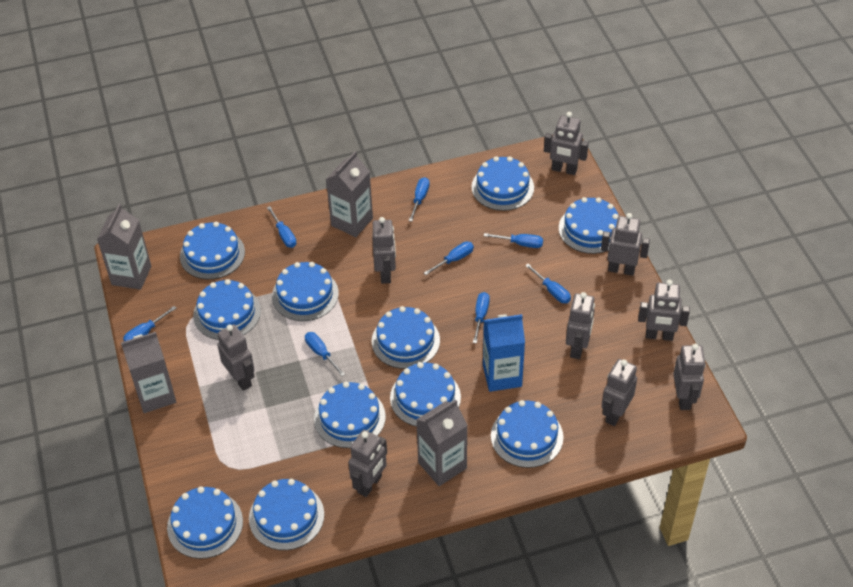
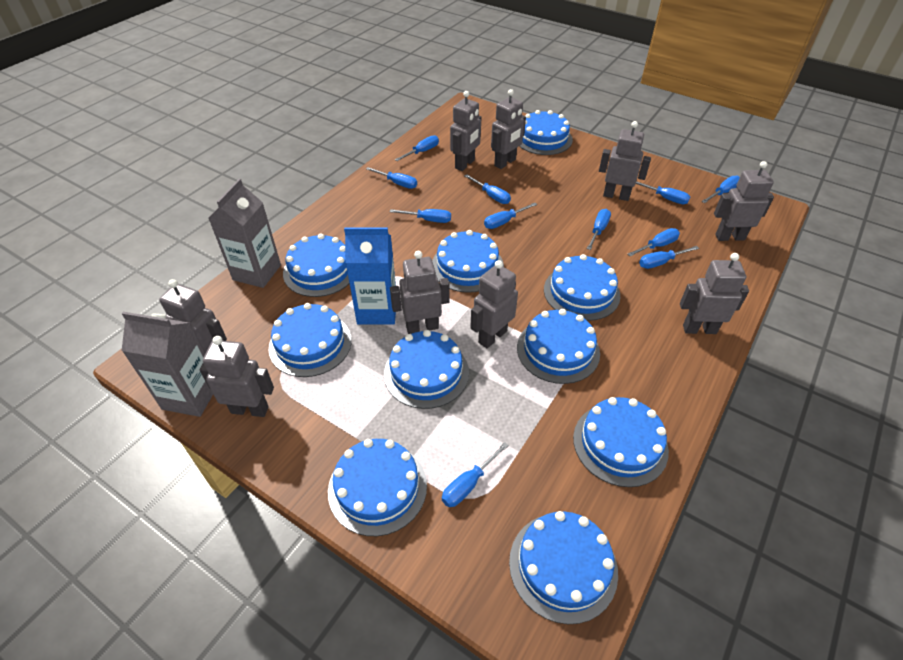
blue cake: 11 -> 10
blue screwdriver: 8 -> 11
grey carton: 4 -> 2

